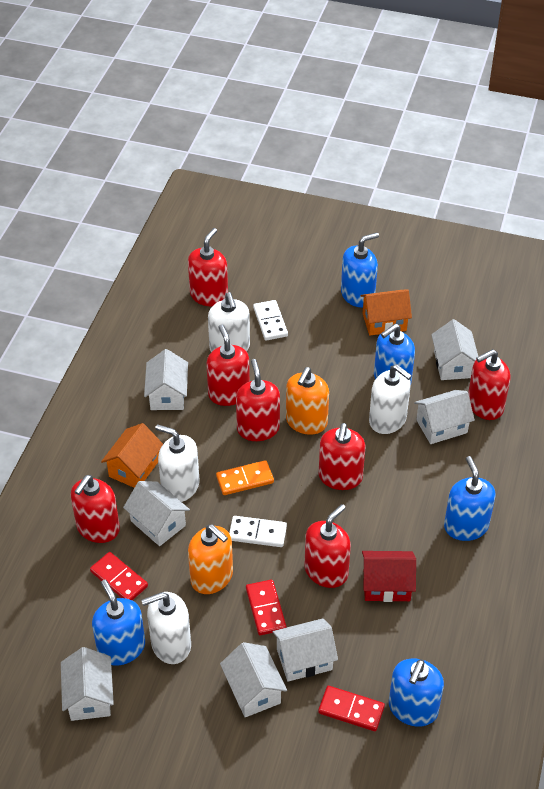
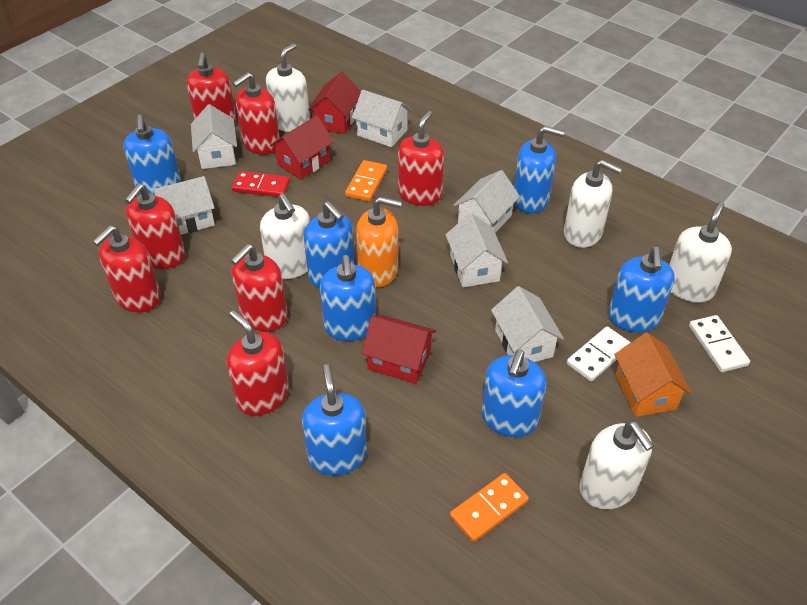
blue soap dispenser: 5 -> 7
orange domino: 1 -> 2
orange house: 2 -> 1
orange soap dispenser: 2 -> 1
red domino: 3 -> 1
red house: 1 -> 3
white house: 7 -> 6
white soap dispenser: 4 -> 5

